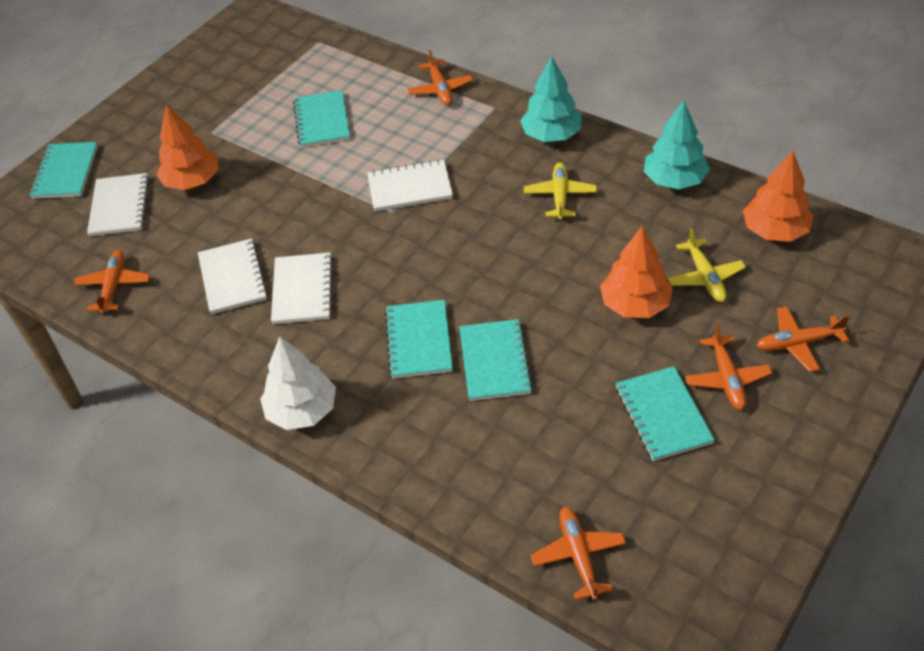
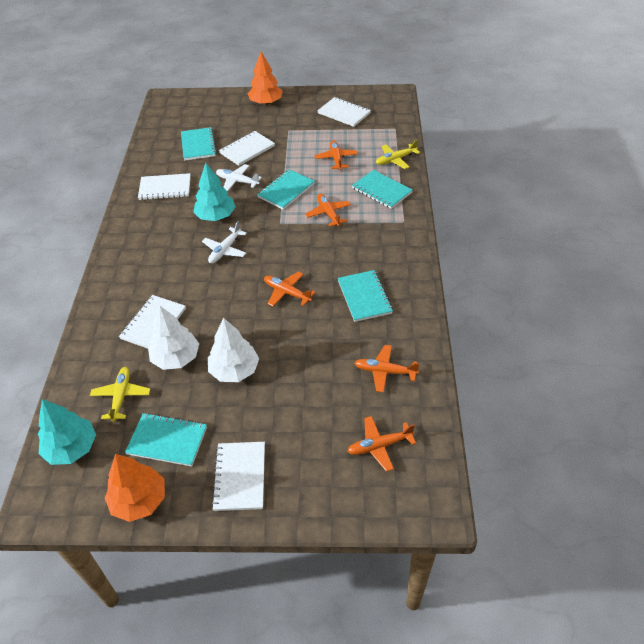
orange tree: 3 -> 2
white notebook: 4 -> 5
white plane: 0 -> 2
white tree: 1 -> 2

